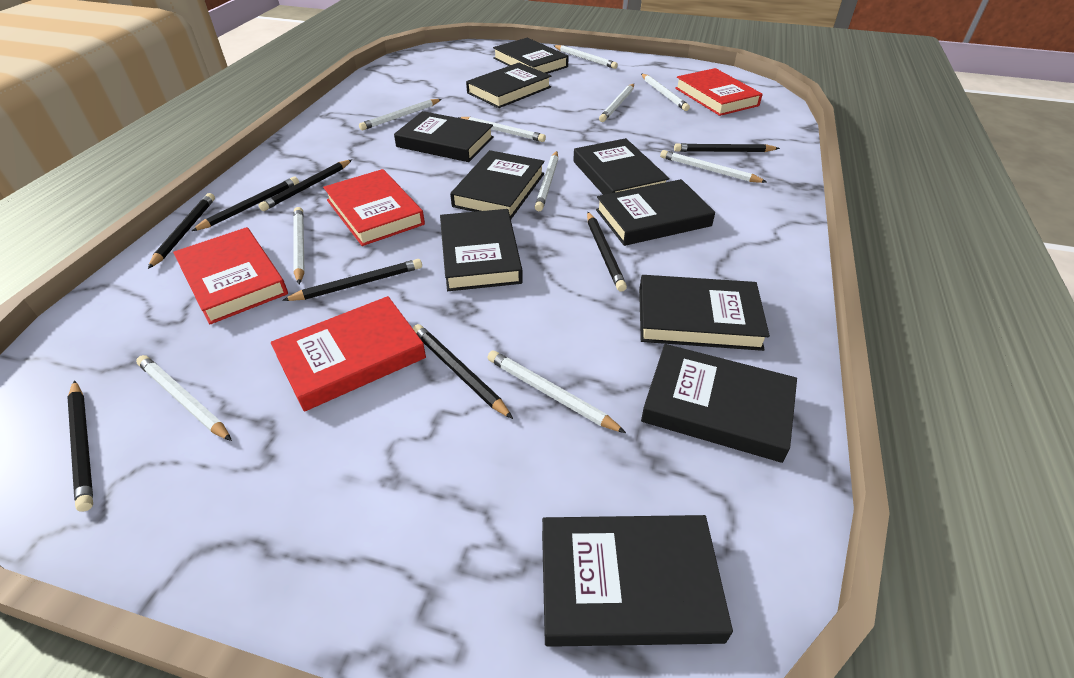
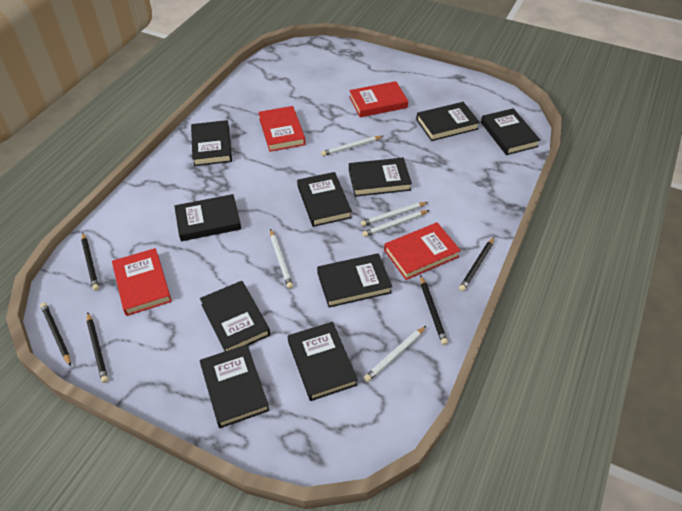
black pencil: 8 -> 5
white pencil: 10 -> 5

